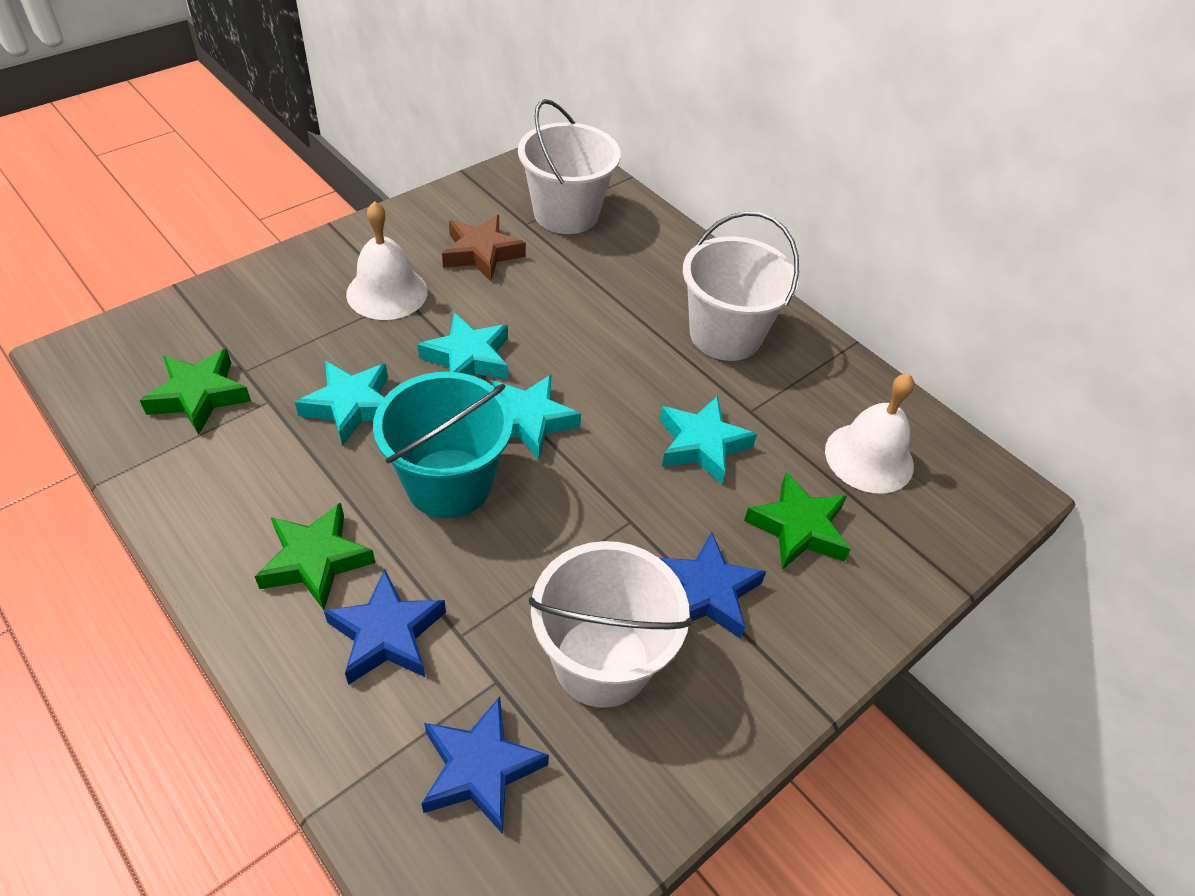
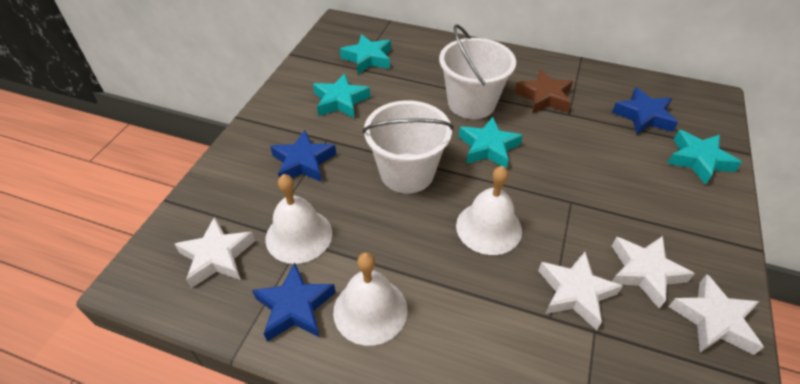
green star: 3 -> 0
turquoise bucket: 1 -> 0
white bell: 2 -> 3
white bucket: 3 -> 2
white star: 0 -> 4

